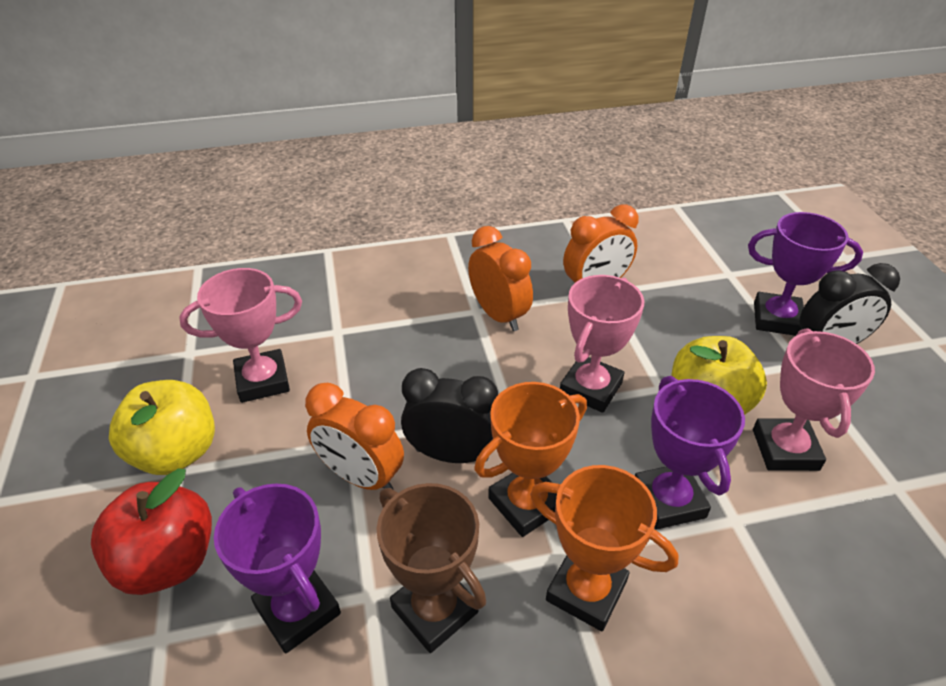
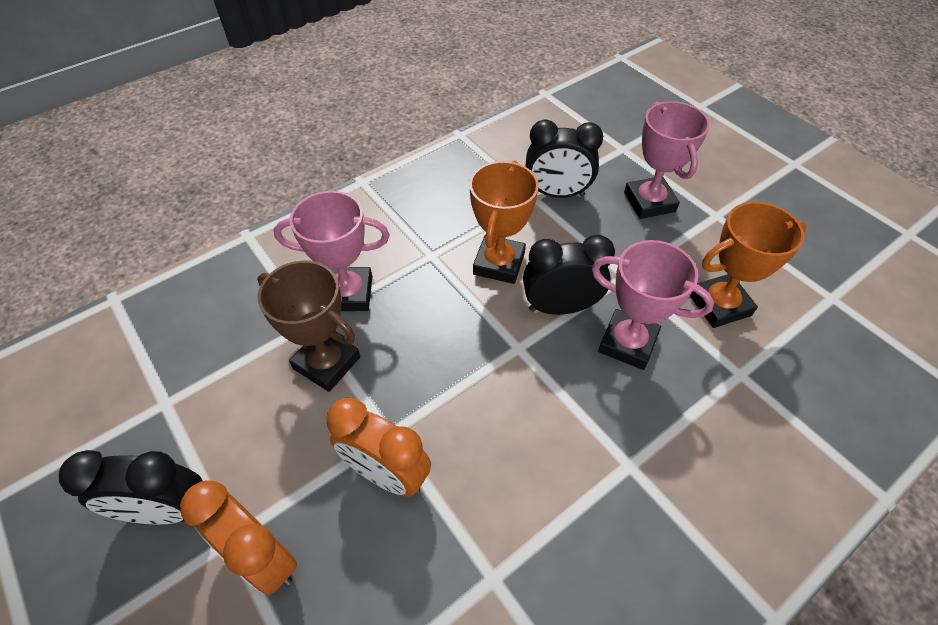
black clock: 2 -> 3
orange clock: 3 -> 2
purple trophy: 3 -> 0
red apple: 1 -> 0
yellow apple: 2 -> 0

